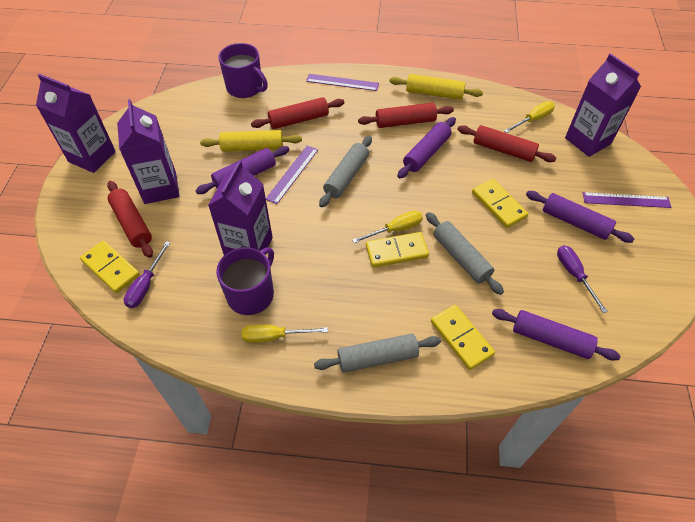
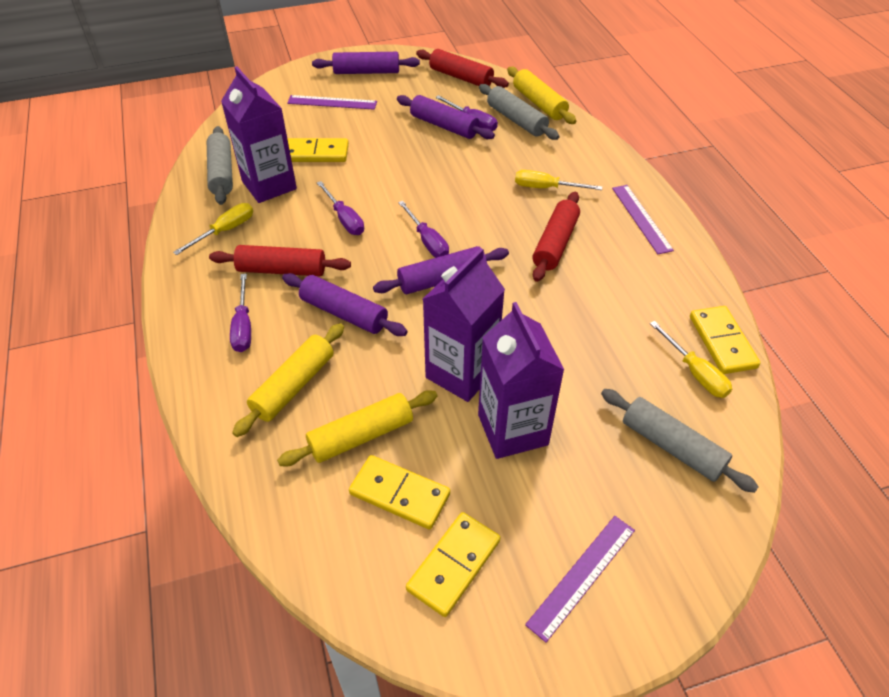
purple carton: 4 -> 3
purple mug: 2 -> 0
purple screwdriver: 2 -> 4
red rolling pin: 4 -> 3
yellow rolling pin: 2 -> 3

